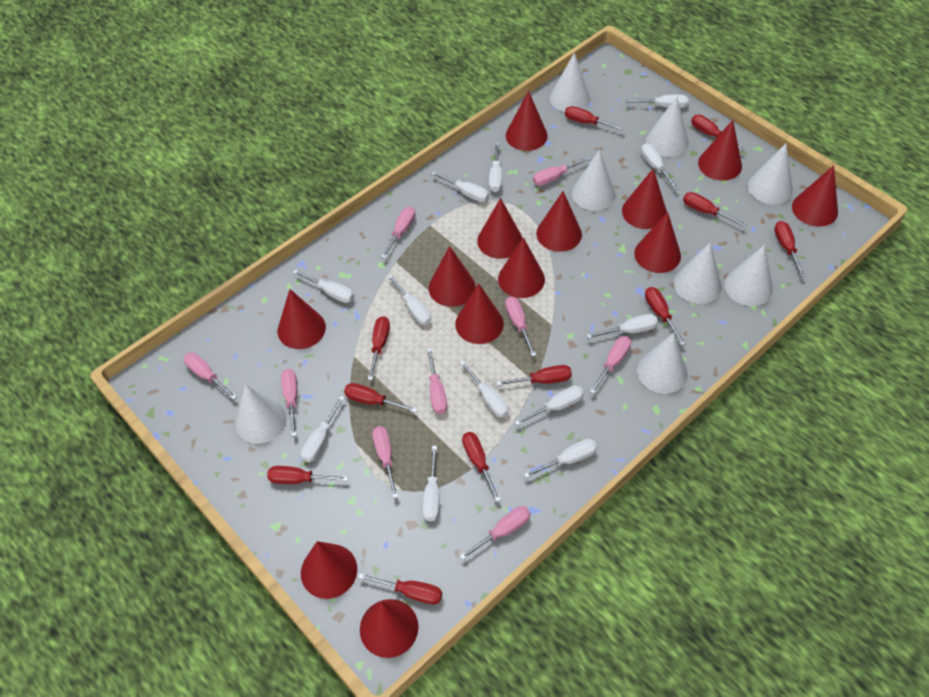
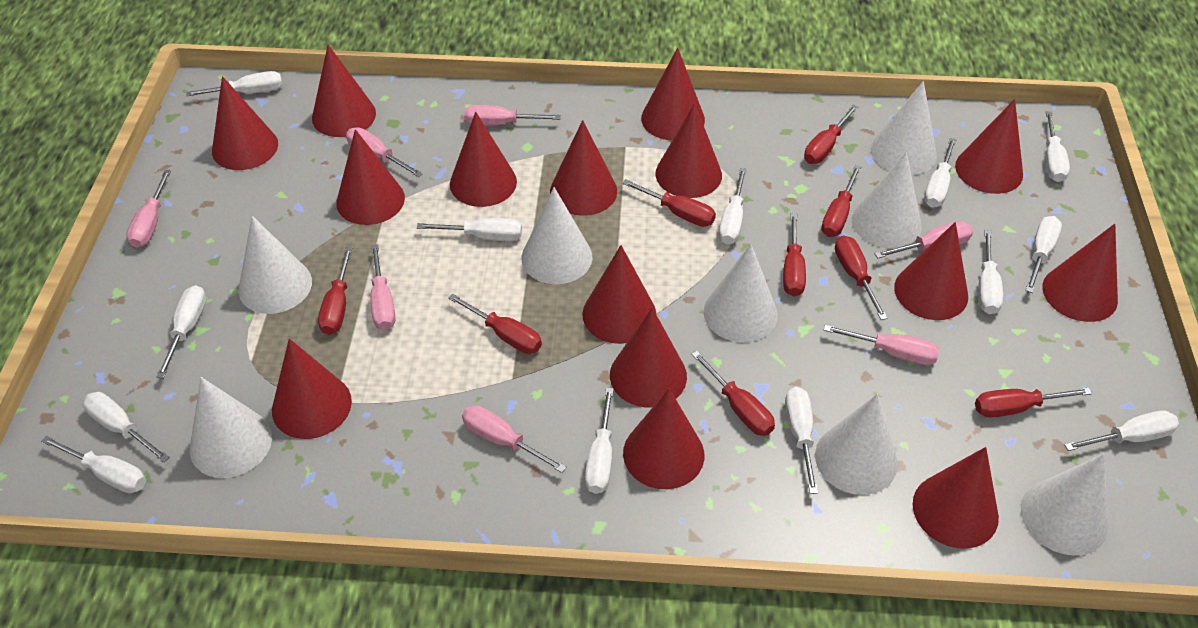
pink screwdriver: 9 -> 7
red cone: 13 -> 15
red screwdriver: 11 -> 9
white screwdriver: 12 -> 13

